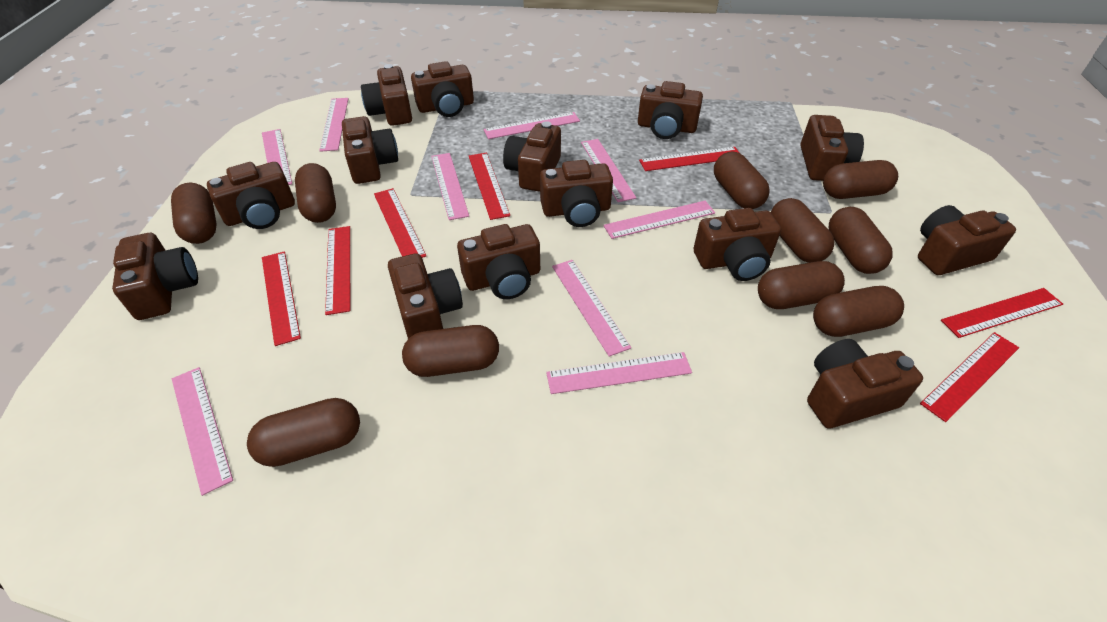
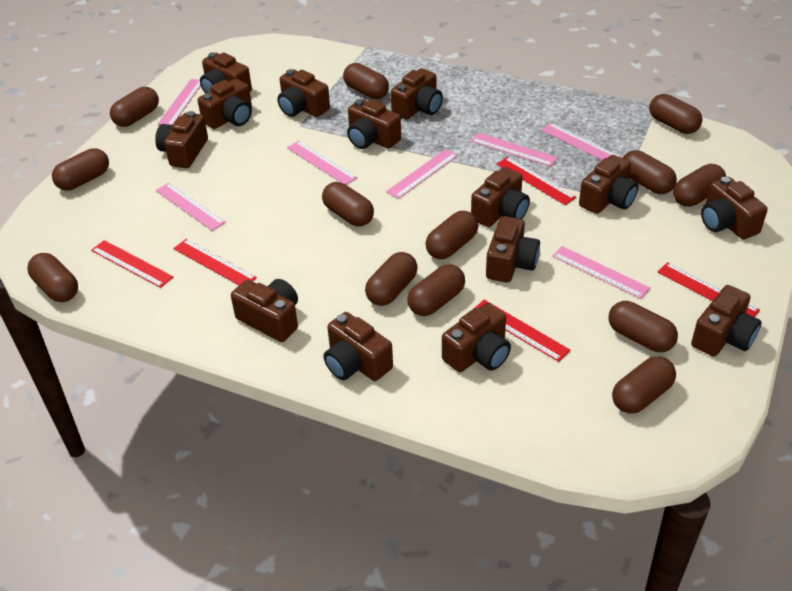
brown capsule: 10 -> 13
pink ruler: 9 -> 7
red ruler: 7 -> 5

